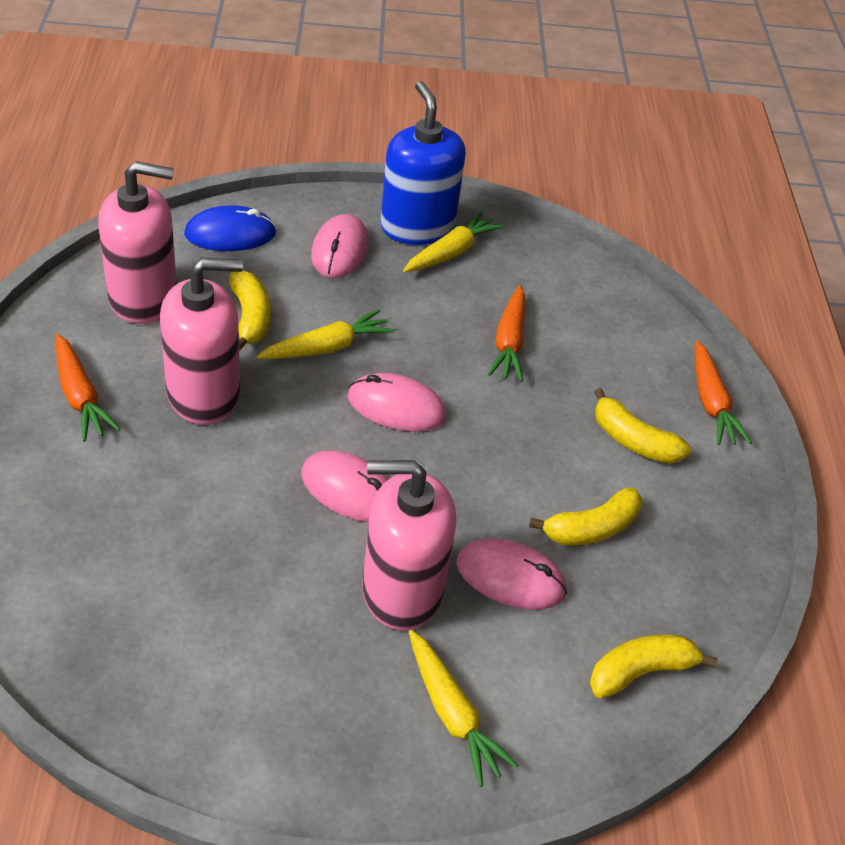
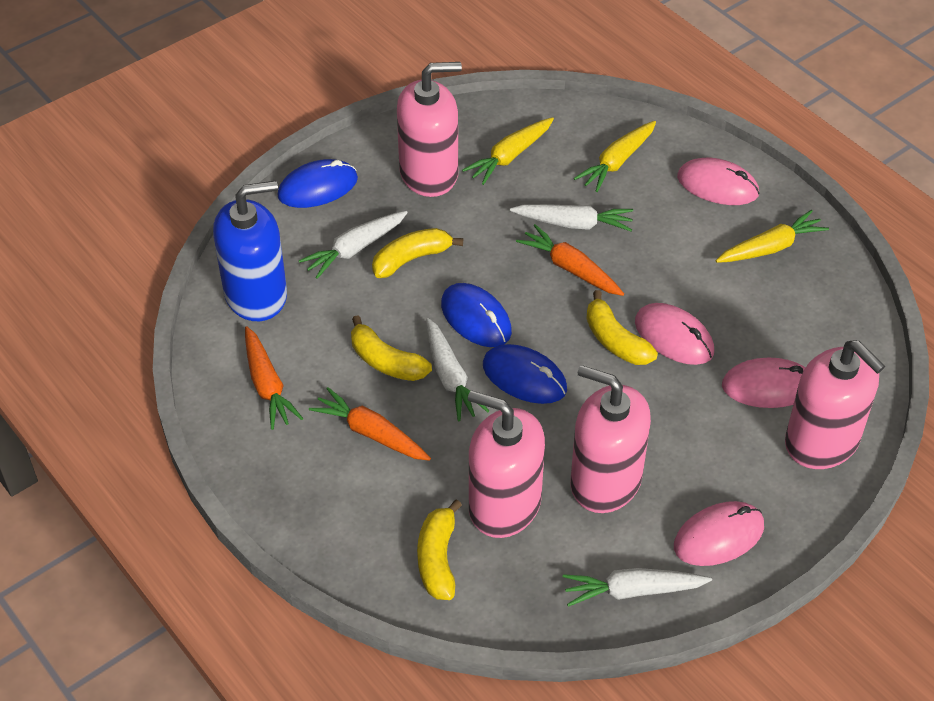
blue mouse: 1 -> 3
pink soap dispenser: 3 -> 4
white carrot: 0 -> 4

